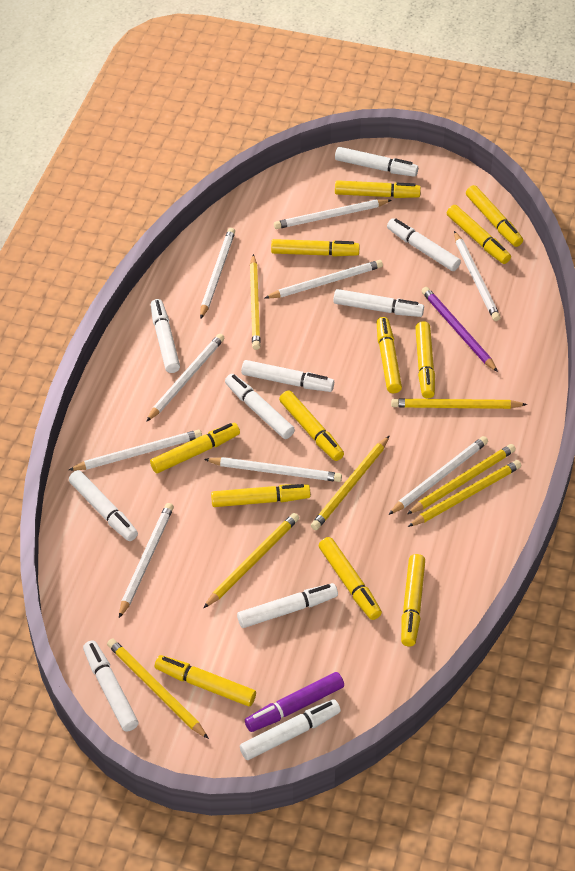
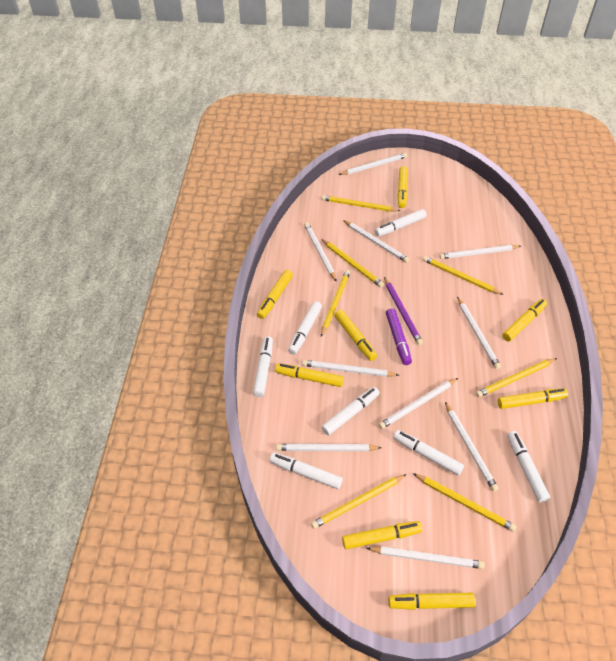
white marker: 10 -> 7
white pencil: 9 -> 10
yellow marker: 12 -> 8

